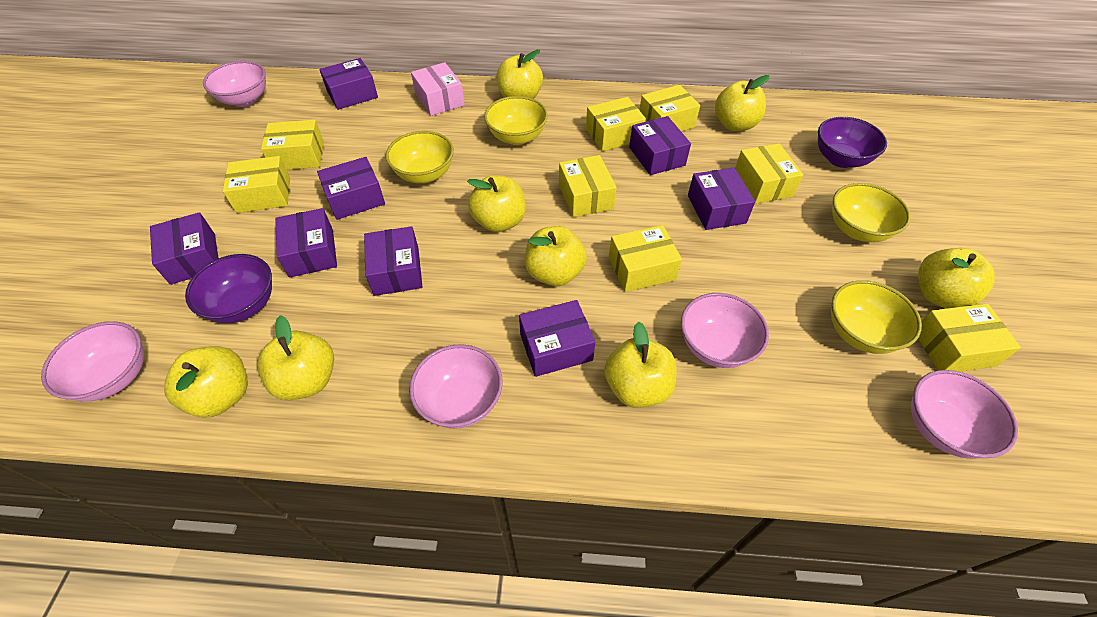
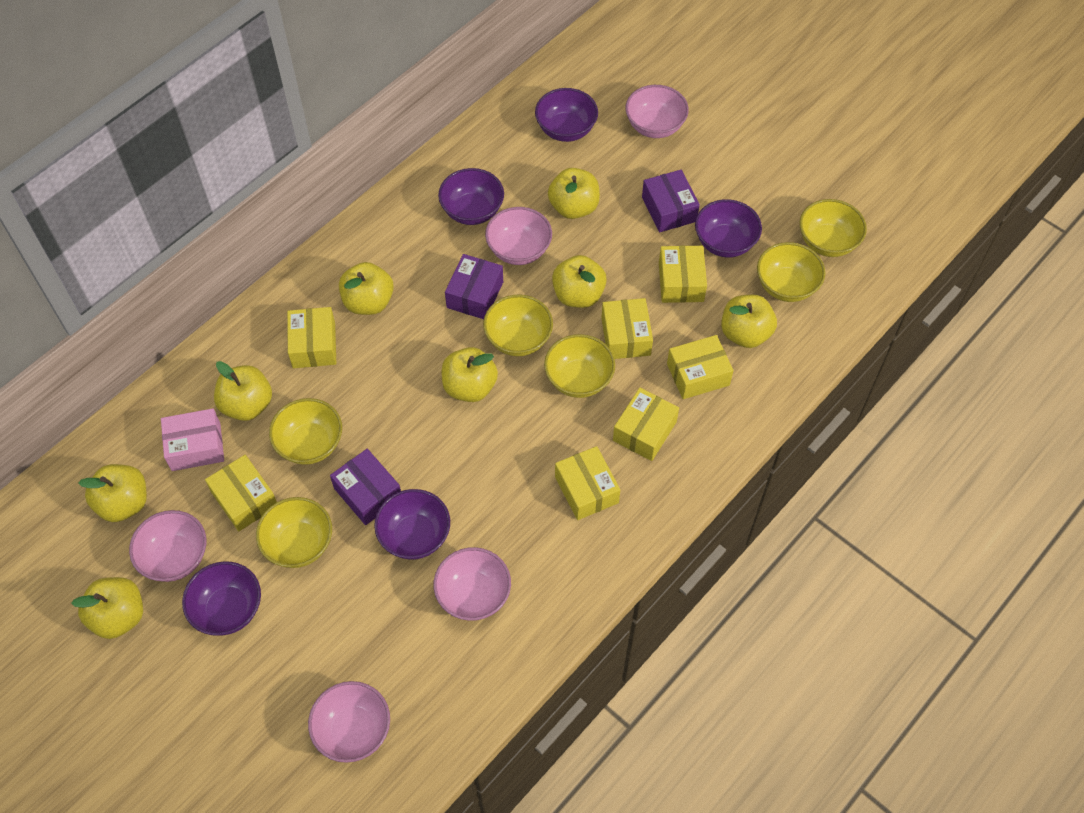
purple bowl: 2 -> 5
purple box: 8 -> 3
yellow bowl: 4 -> 6
yellow box: 8 -> 7

